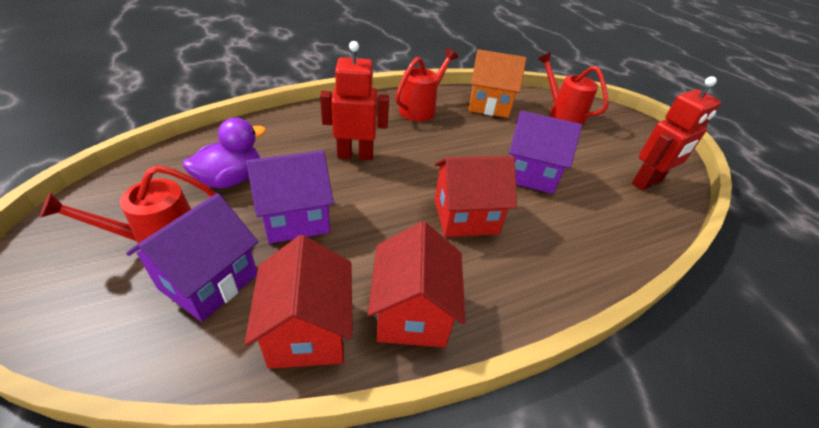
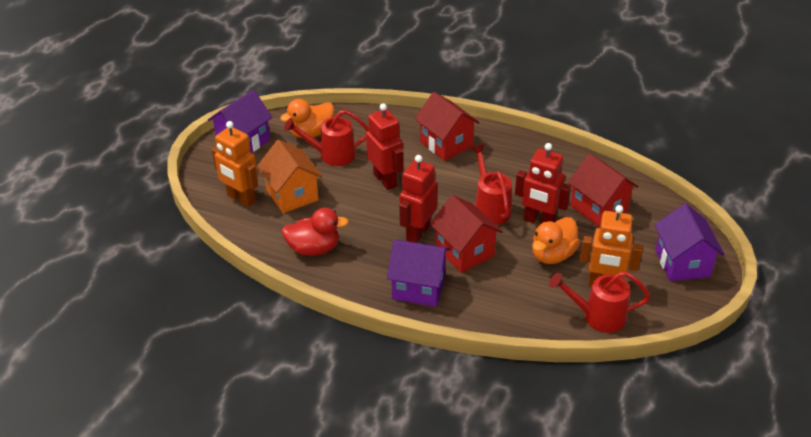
orange duck: 0 -> 2
orange robot: 0 -> 2
purple duck: 1 -> 0
red duck: 0 -> 1
red robot: 2 -> 3

